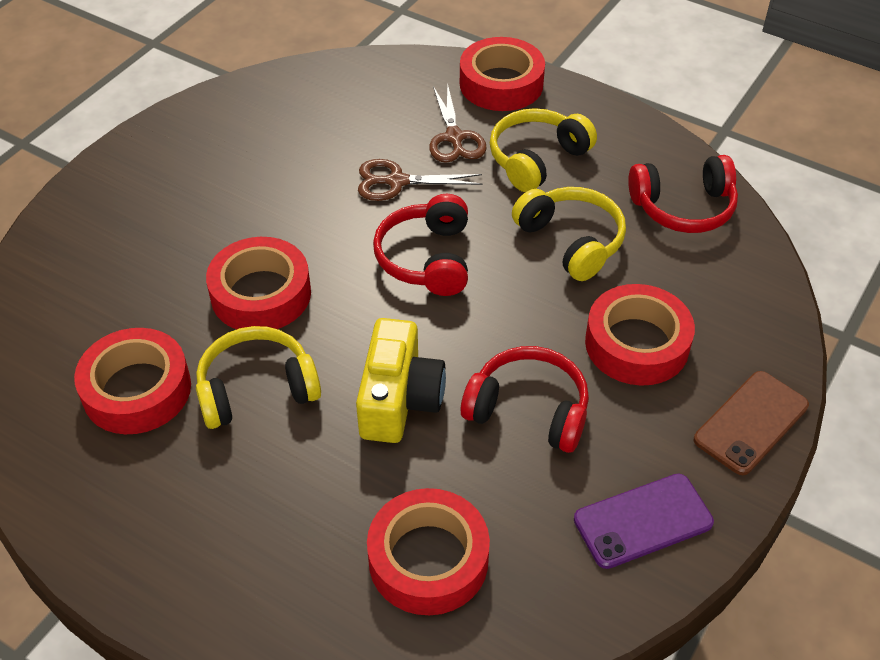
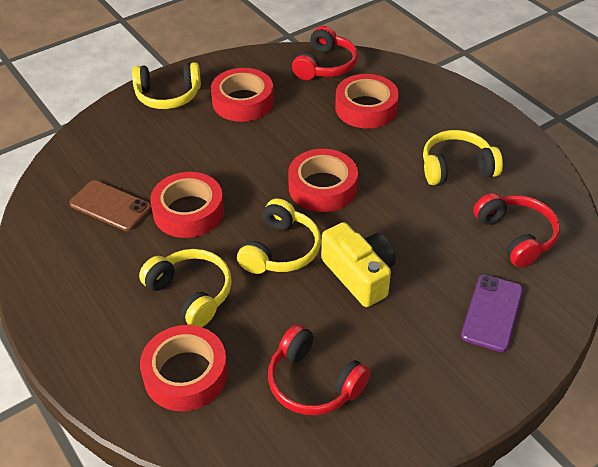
brown scissors: 2 -> 0
yellow headphones: 3 -> 4

